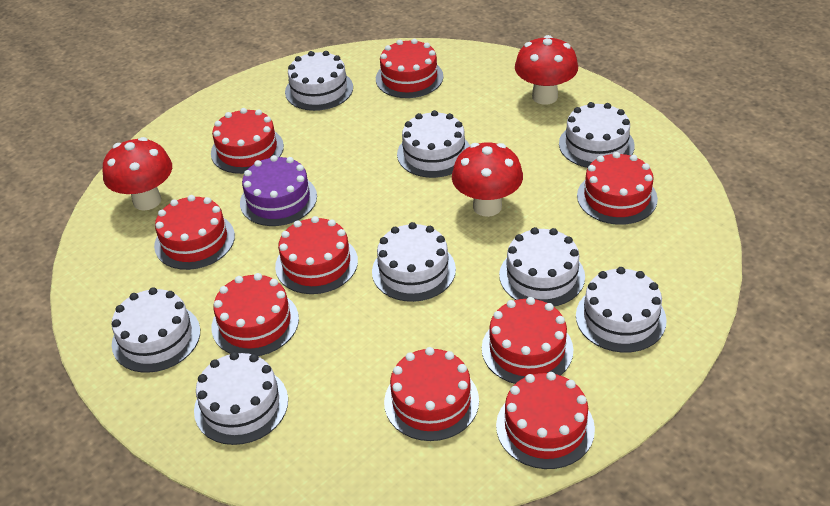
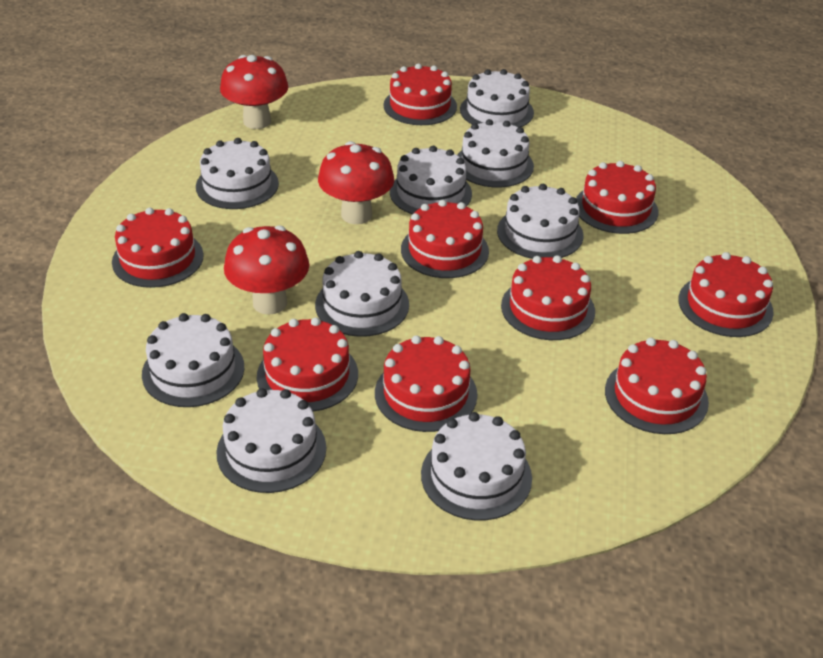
purple cake: 1 -> 0
white cake: 8 -> 9

